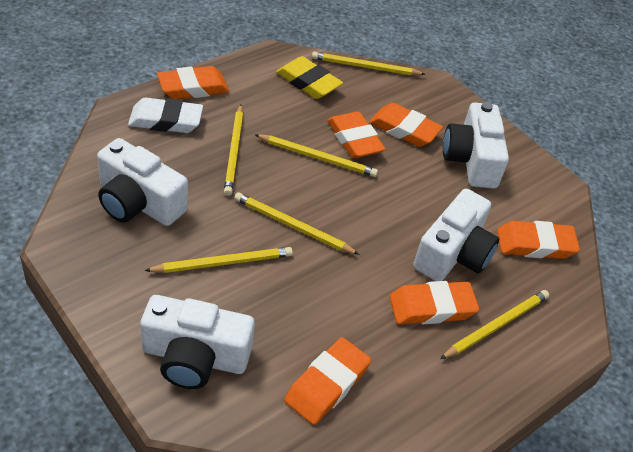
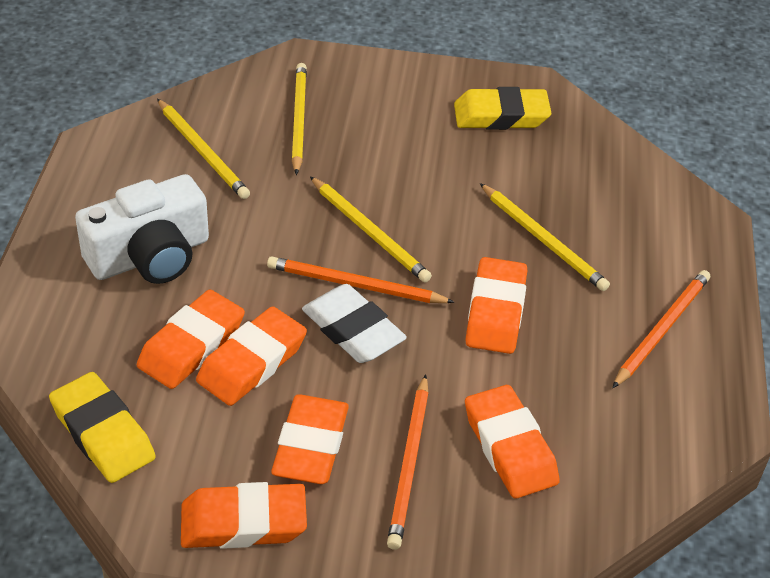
orange pencil: 0 -> 3
white camera: 4 -> 1
yellow eraser: 1 -> 2
yellow pencil: 6 -> 4

